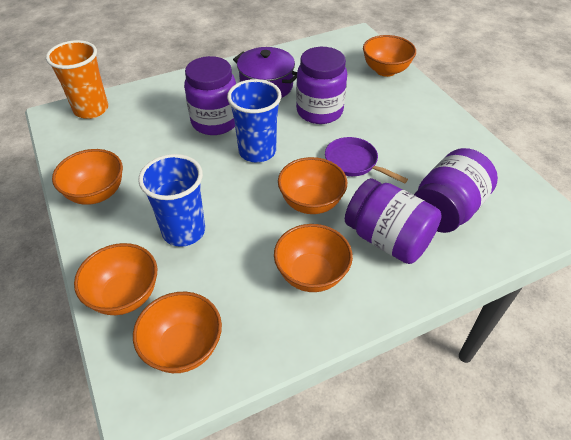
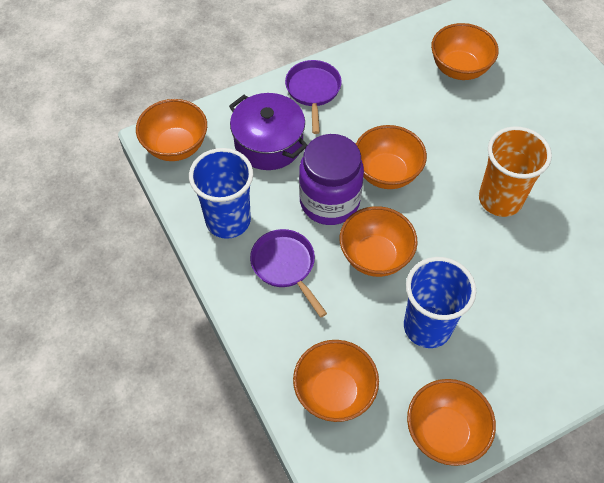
purple jar: 4 -> 1
purple pan: 1 -> 2

